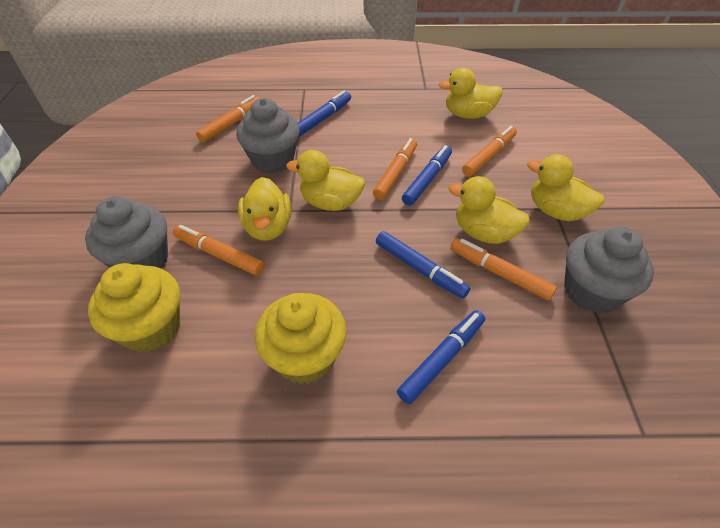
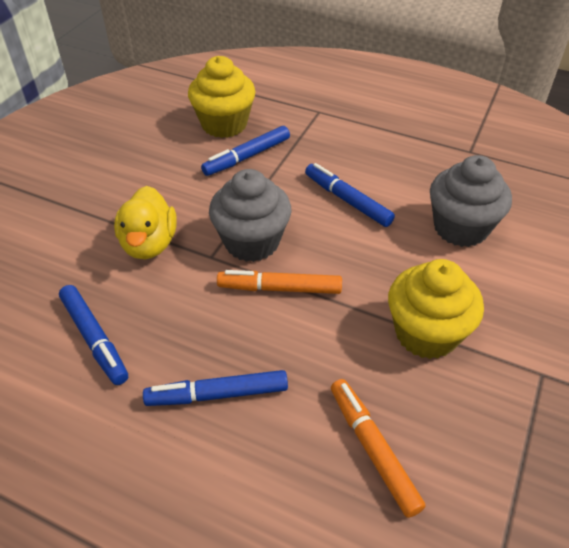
grey cupcake: 3 -> 2
orange marker: 5 -> 2
yellow duck: 5 -> 1

